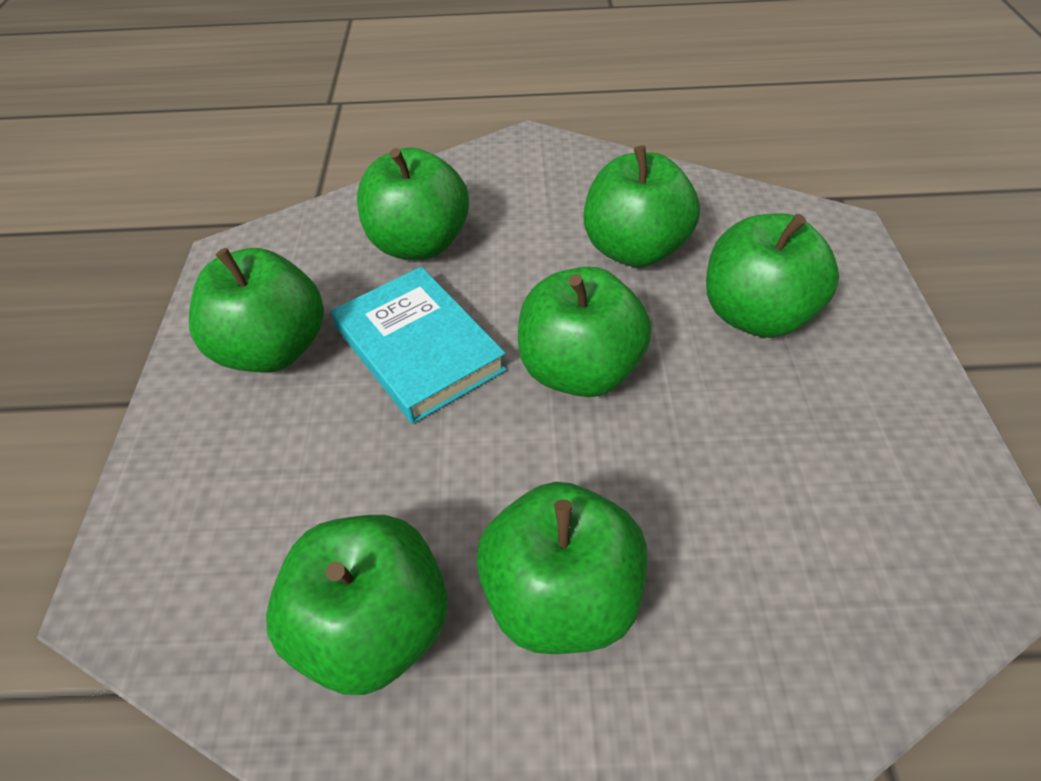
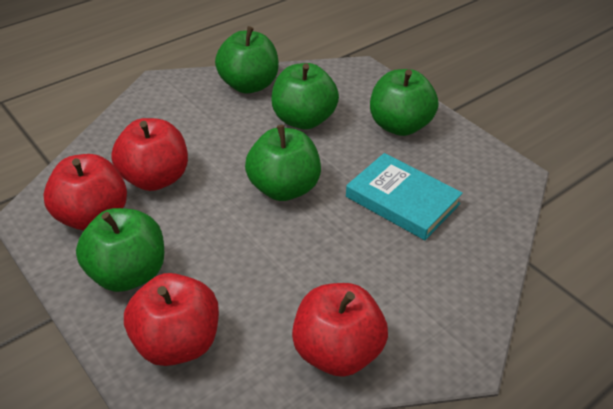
green apple: 7 -> 5
red apple: 0 -> 4

